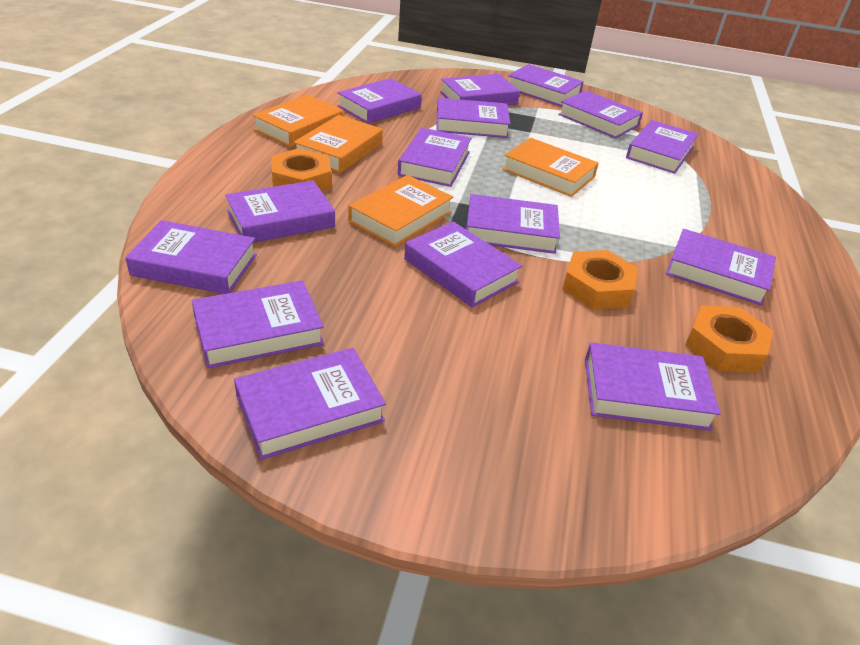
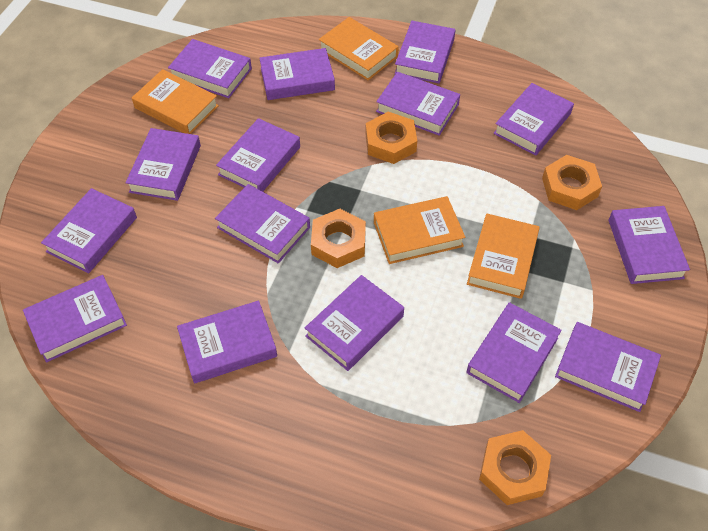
orange nut: 3 -> 4

